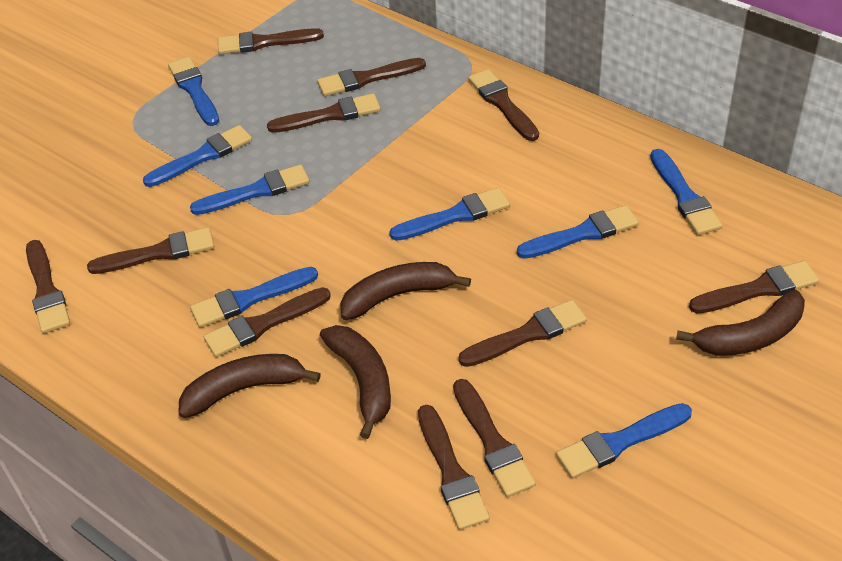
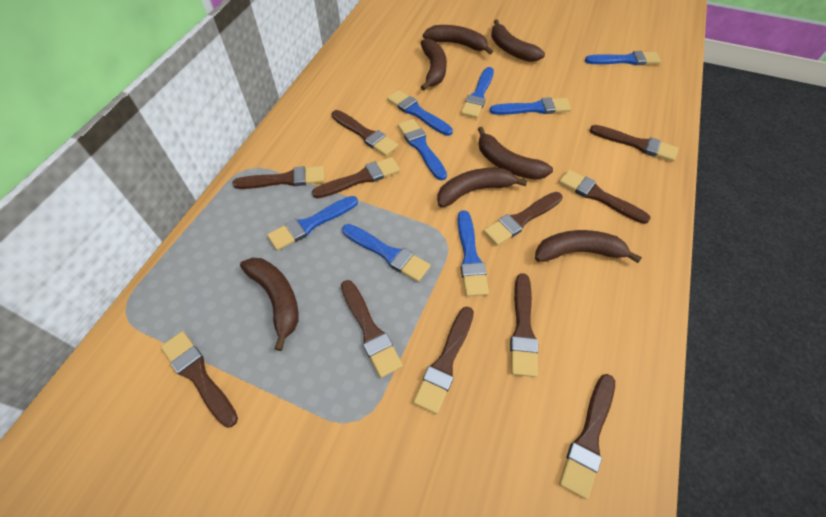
brown banana: 4 -> 7

